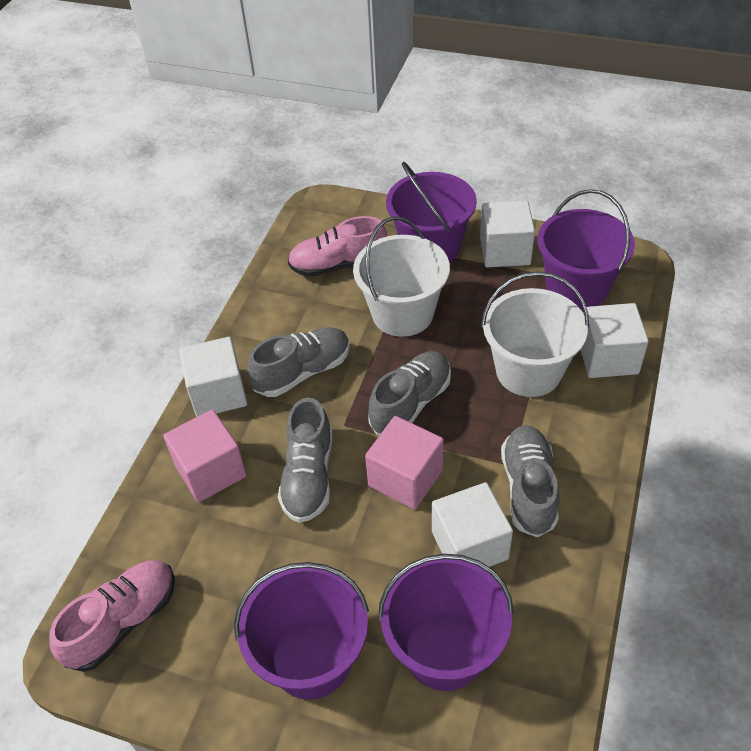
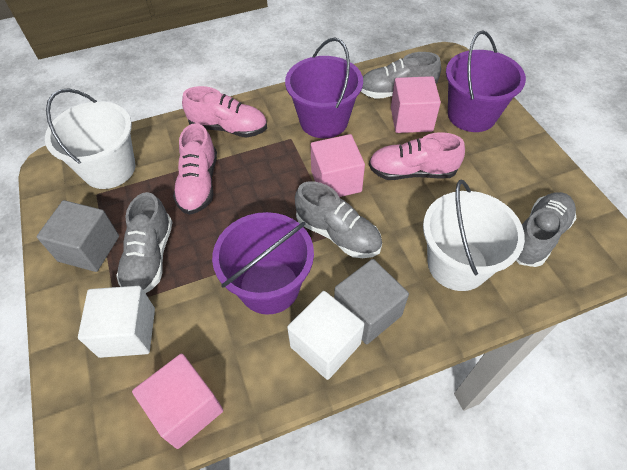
grey cube: 0 -> 2
pink cube: 2 -> 3
pink shoe: 2 -> 3
purple bucket: 4 -> 3
white cube: 4 -> 2

